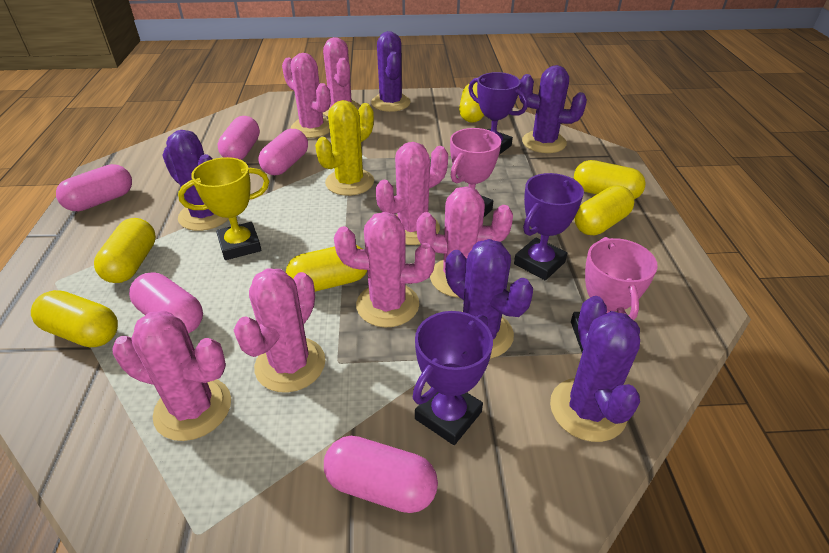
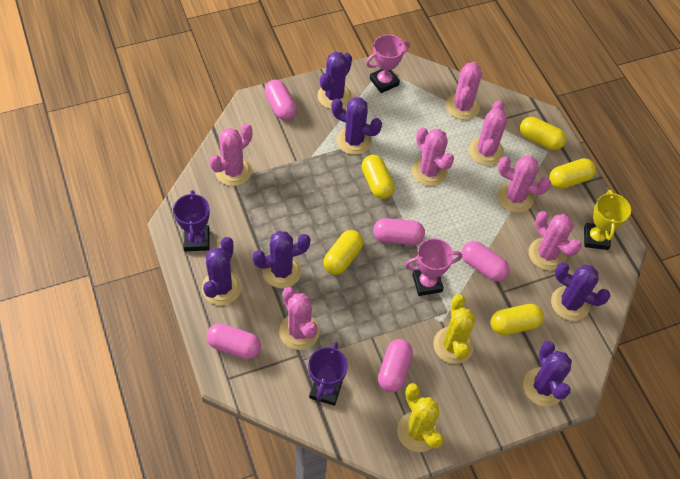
purple cactus: 5 -> 6
purple trophy: 3 -> 2
yellow cactus: 1 -> 2
yellow capsule: 6 -> 5

